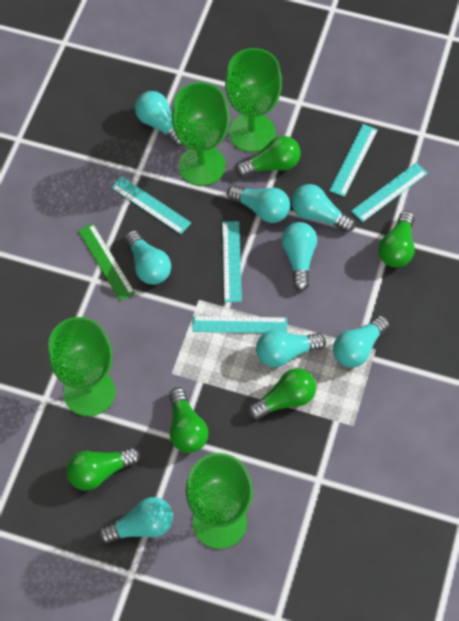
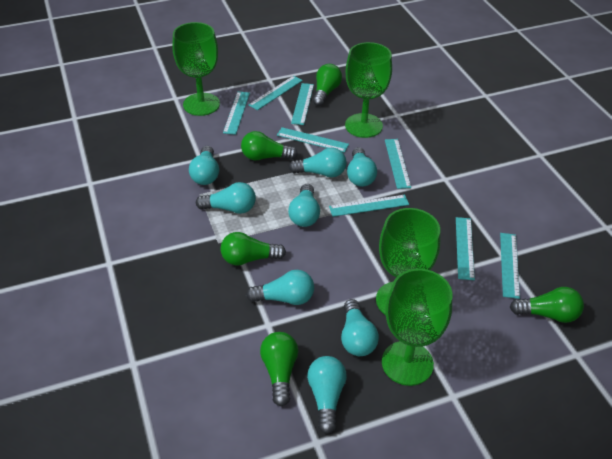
green ruler: 1 -> 0
turquoise ruler: 5 -> 8

